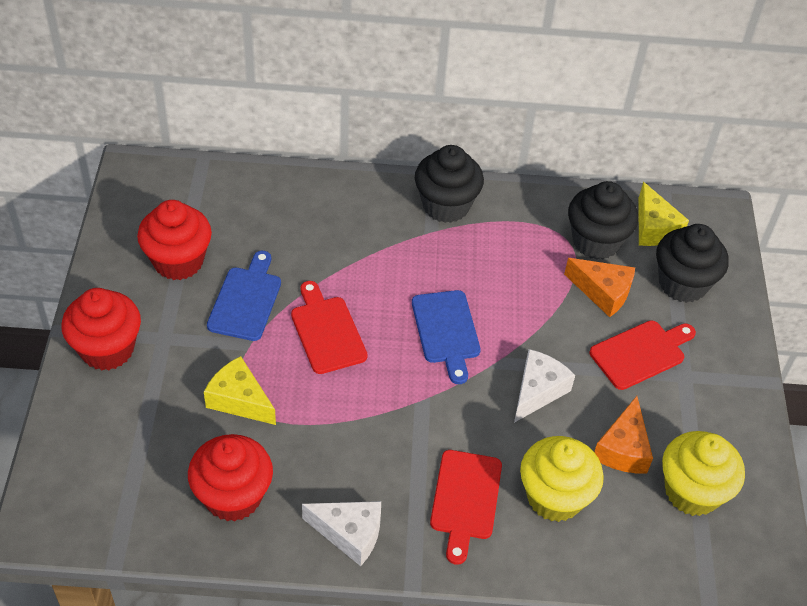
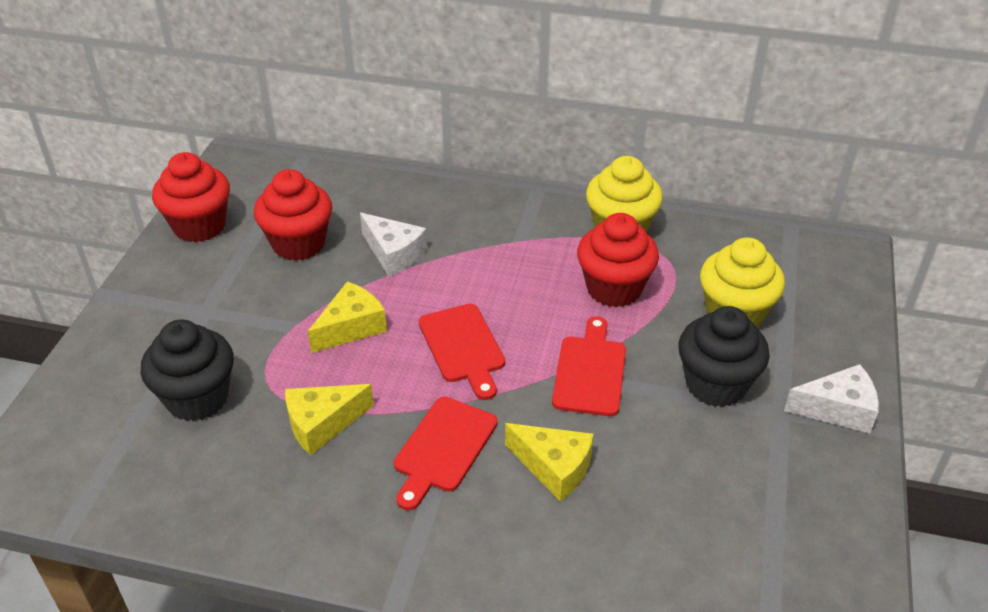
black cupcake: 3 -> 2
blue cutting board: 2 -> 0
orange cheese: 2 -> 0
yellow cheese: 2 -> 3

